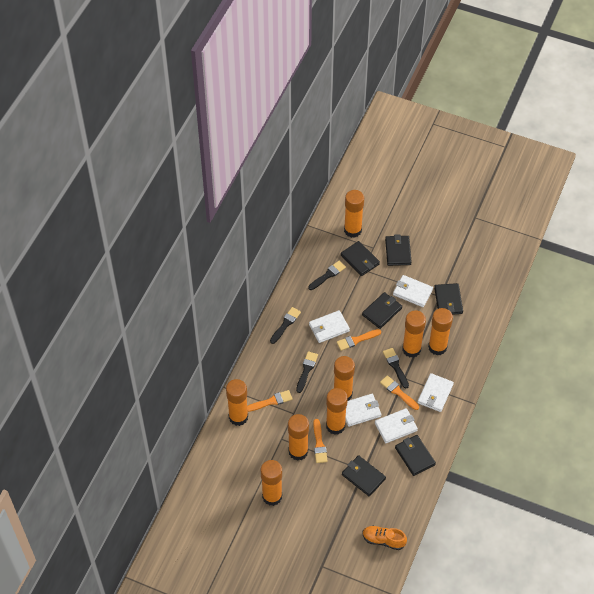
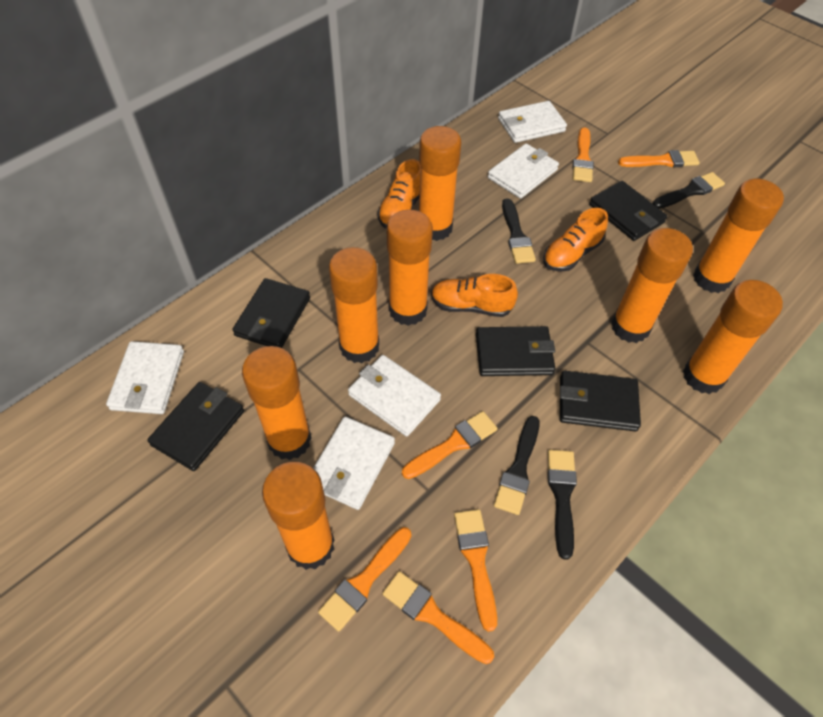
black wallet: 6 -> 5
orange brush: 4 -> 6
orange shoe: 1 -> 3

